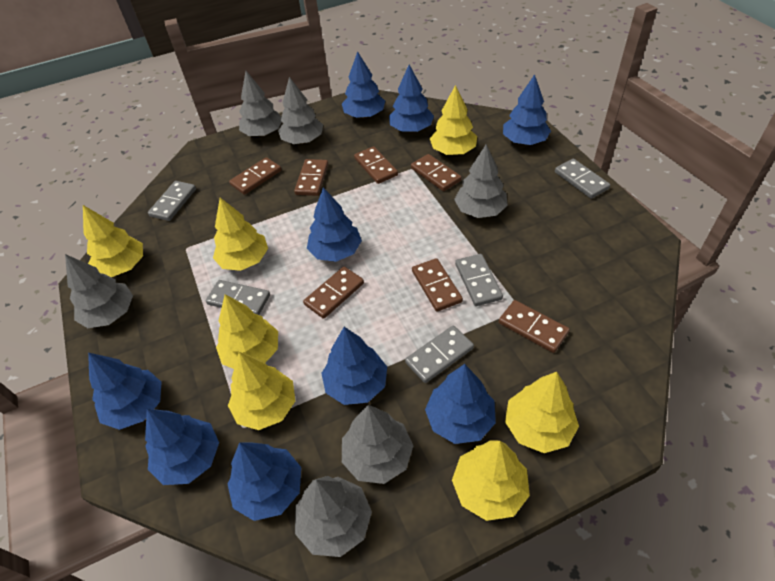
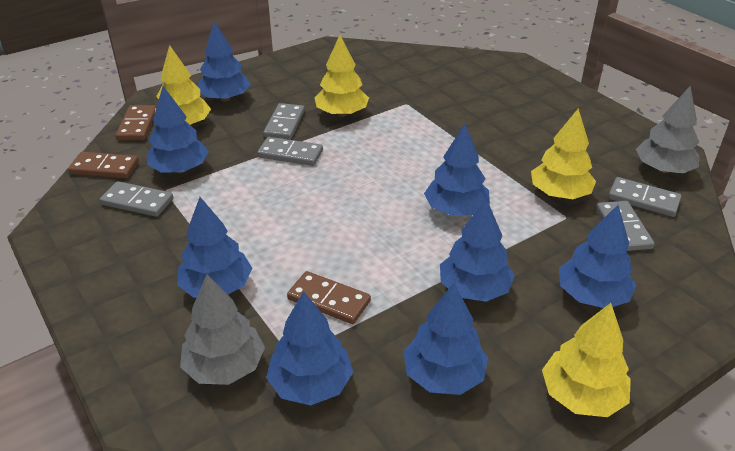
blue tree: 9 -> 8
brown domino: 7 -> 3
grey tree: 6 -> 2
yellow tree: 7 -> 4

